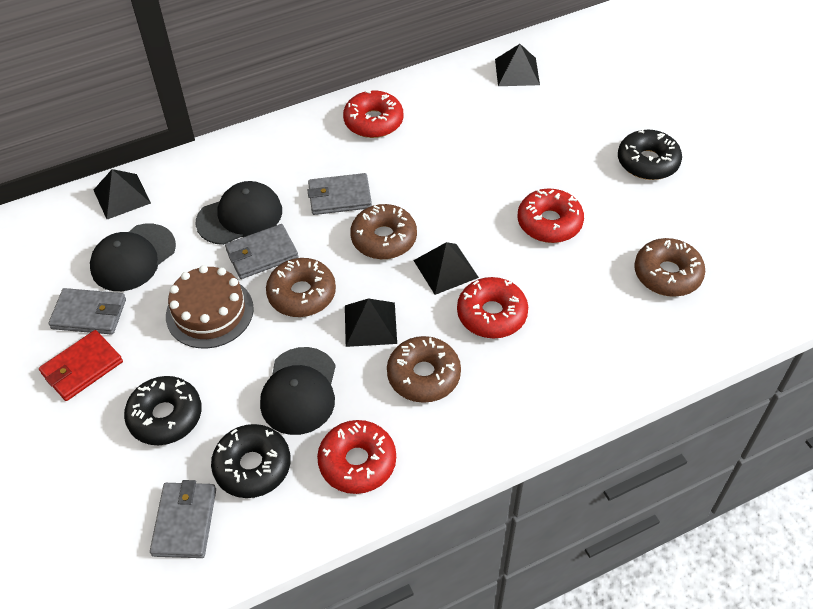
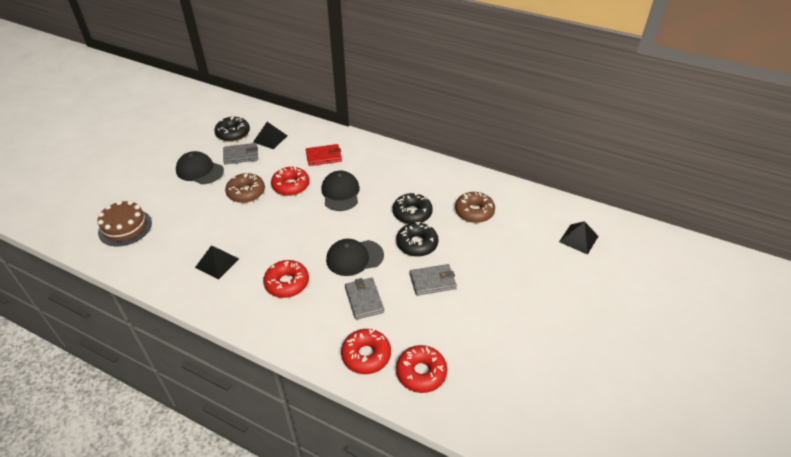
black pyramid: 4 -> 3
brown donut: 4 -> 2
grey wallet: 4 -> 3

